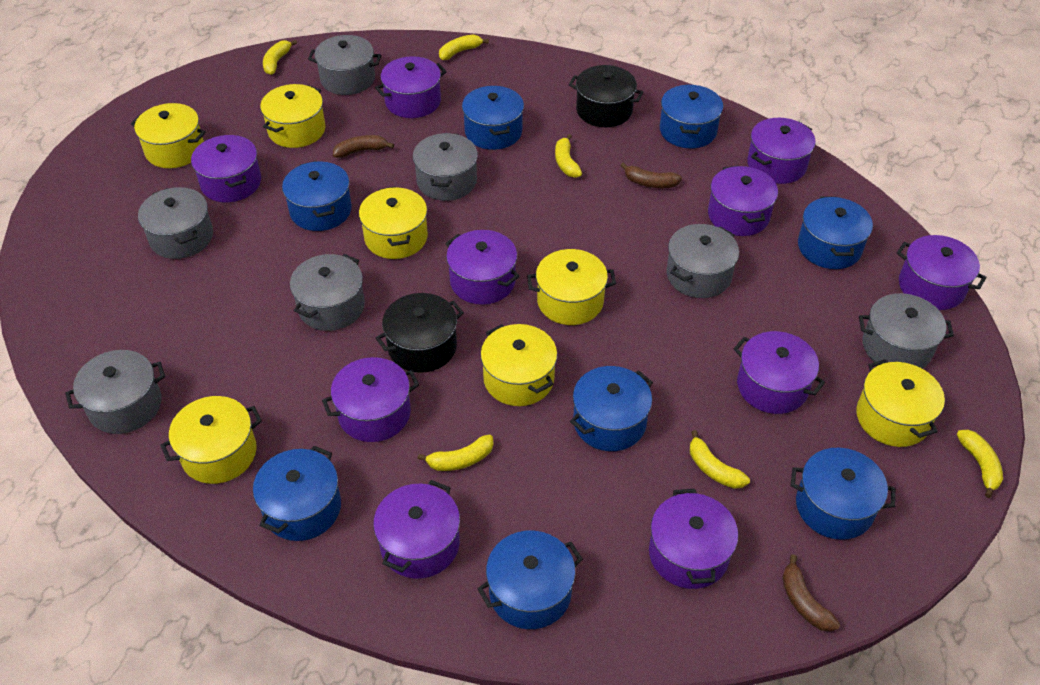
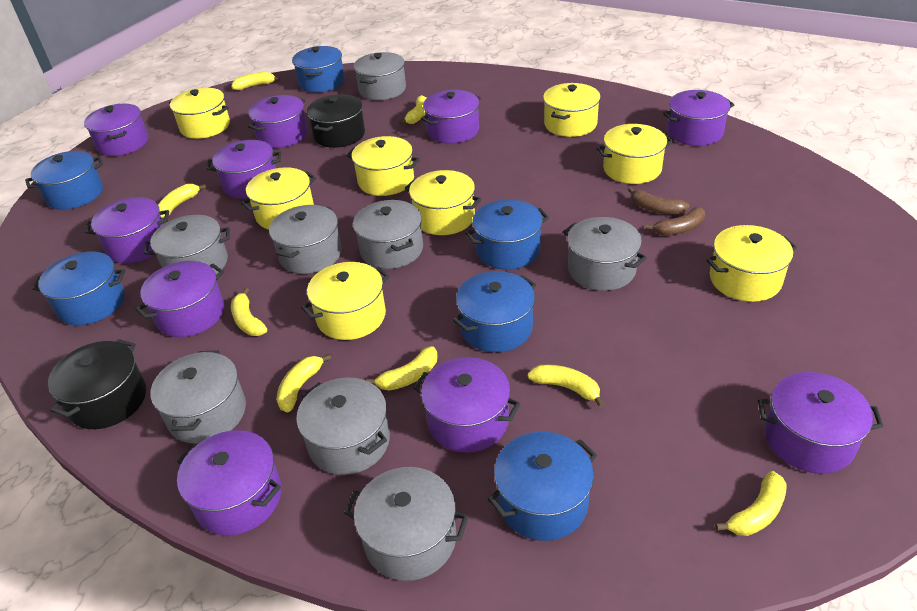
blue pot: 8 -> 6
brown banana: 3 -> 2
grey pot: 7 -> 8
yellow banana: 6 -> 8
yellow pot: 7 -> 8

